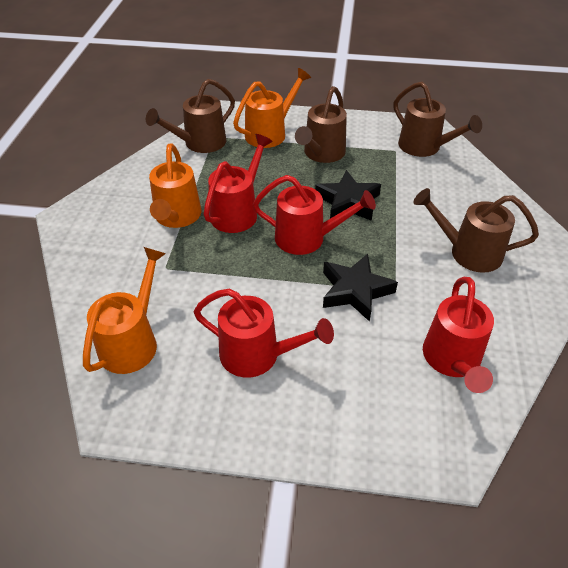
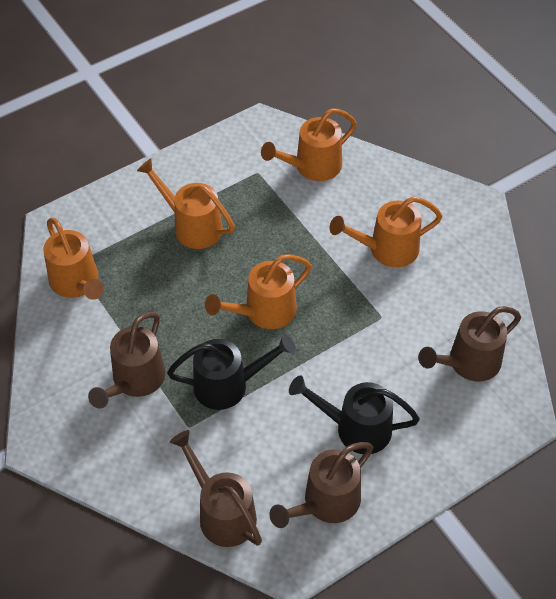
black star: 2 -> 0
black watering can: 0 -> 2
orange watering can: 3 -> 5
red watering can: 4 -> 0

